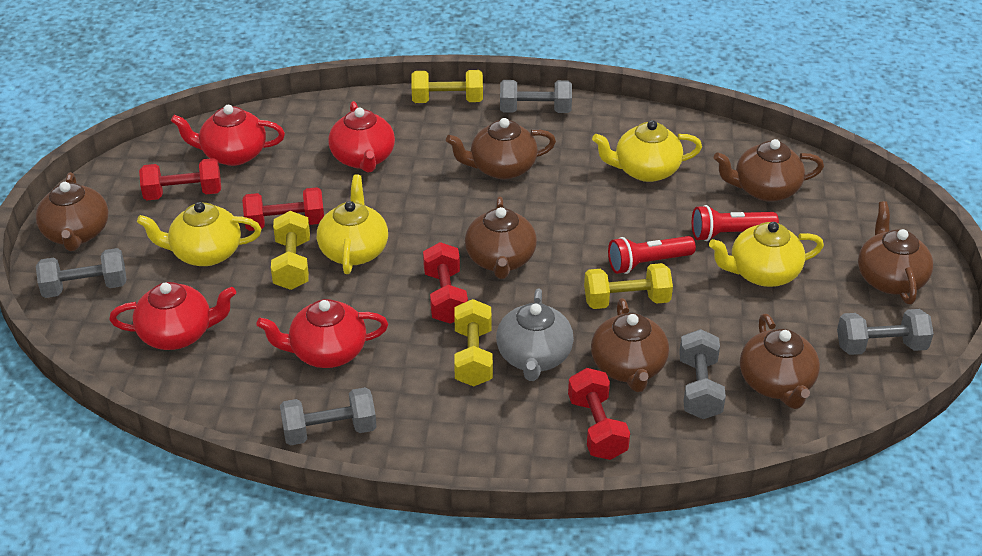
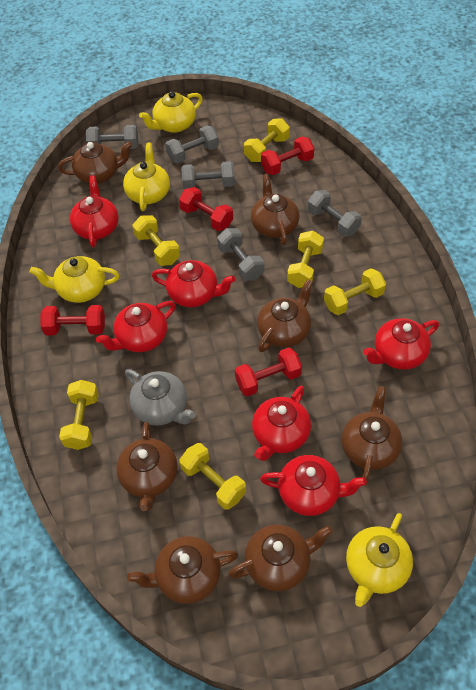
red flashlight: 2 -> 0
red teapot: 4 -> 6
yellow dumbbell: 4 -> 6

